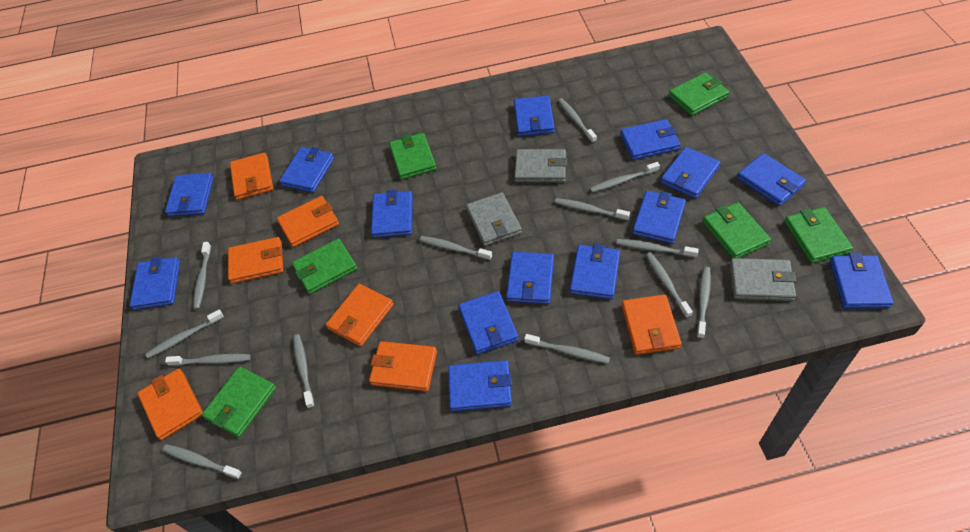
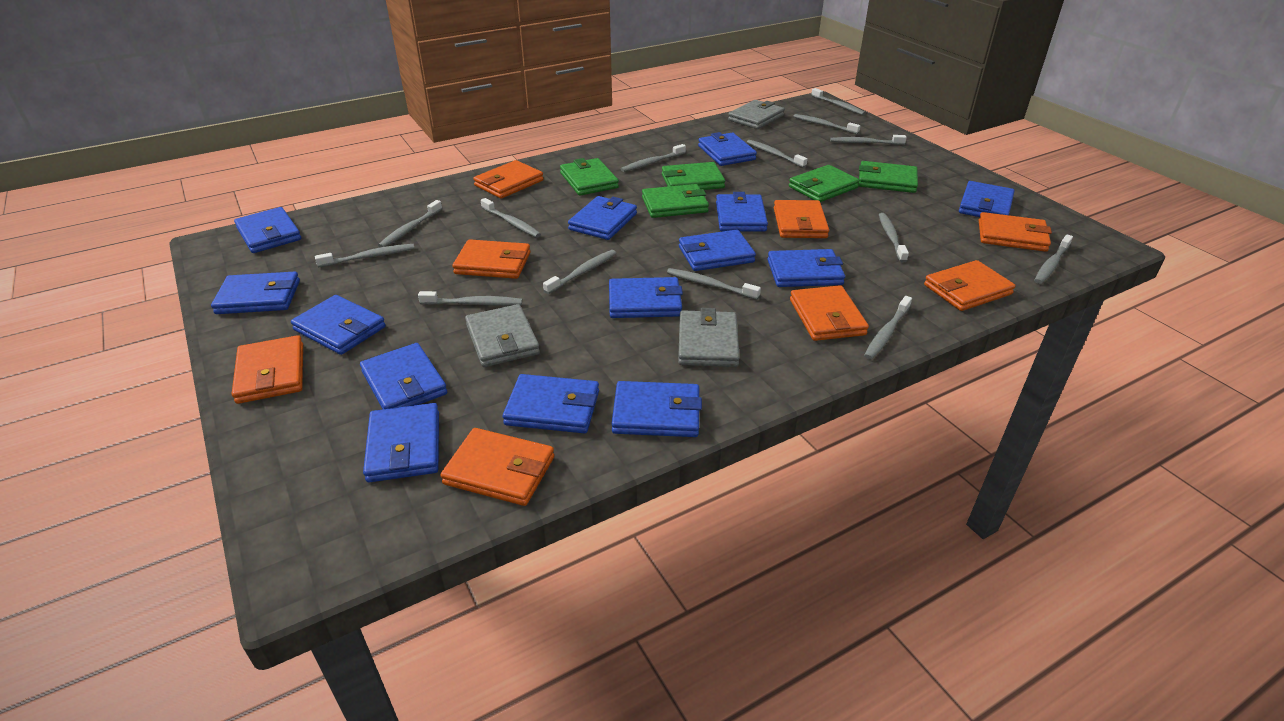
green wallet: 6 -> 5
grey toothbrush: 13 -> 14
orange wallet: 7 -> 8

